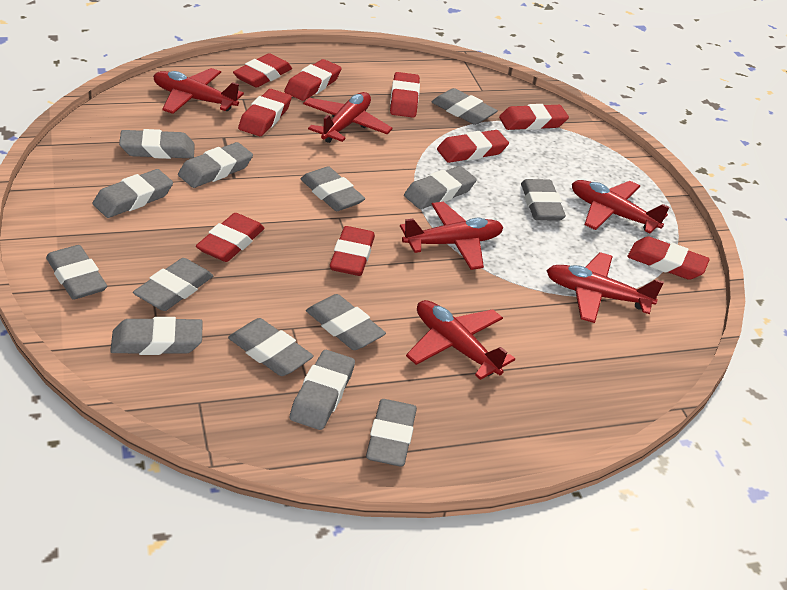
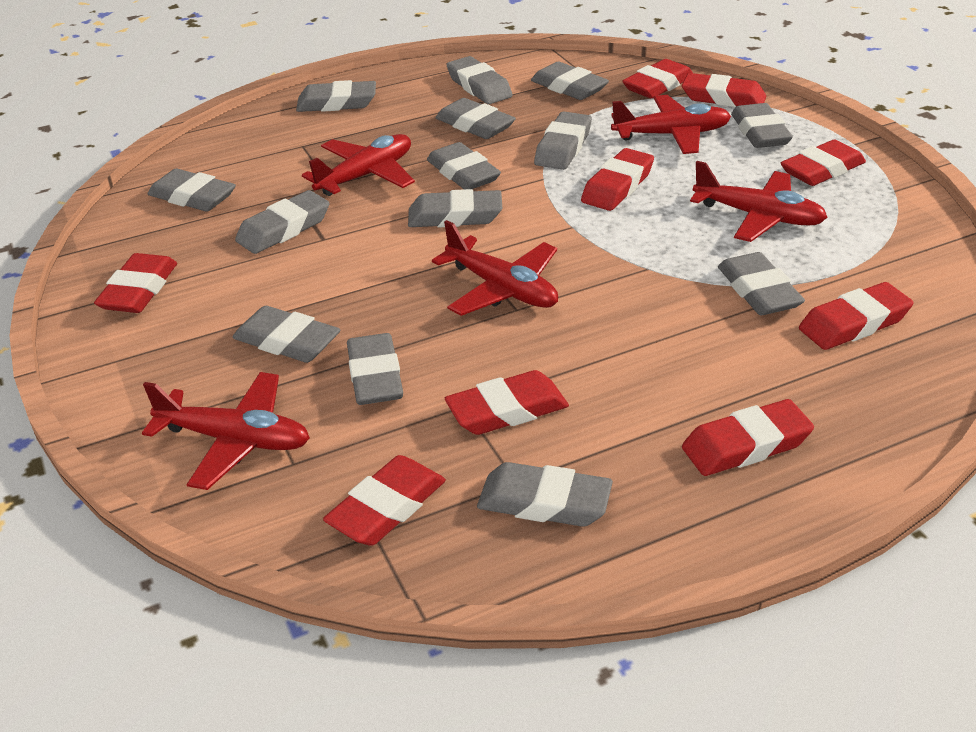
red plane: 6 -> 5

